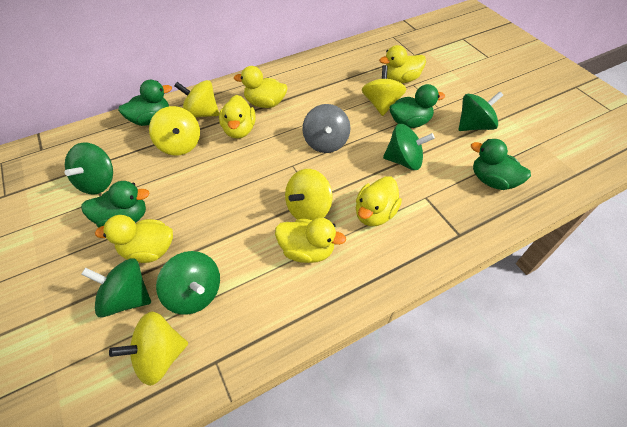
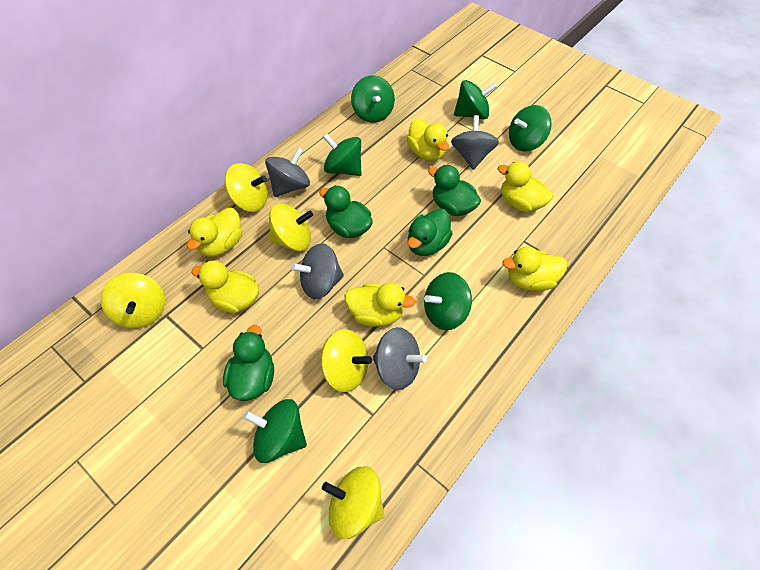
green spinning top: 5 -> 6
grey spinning top: 1 -> 4

